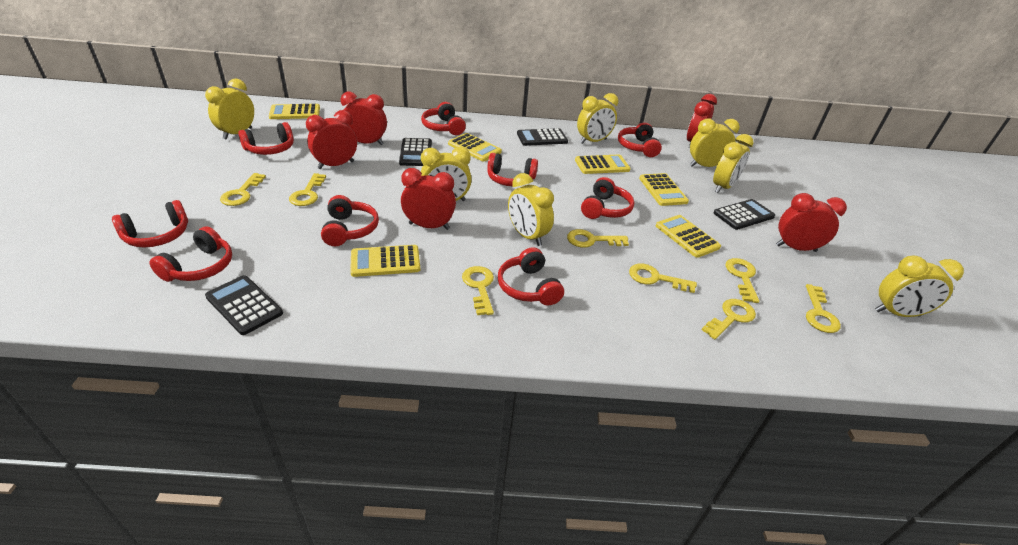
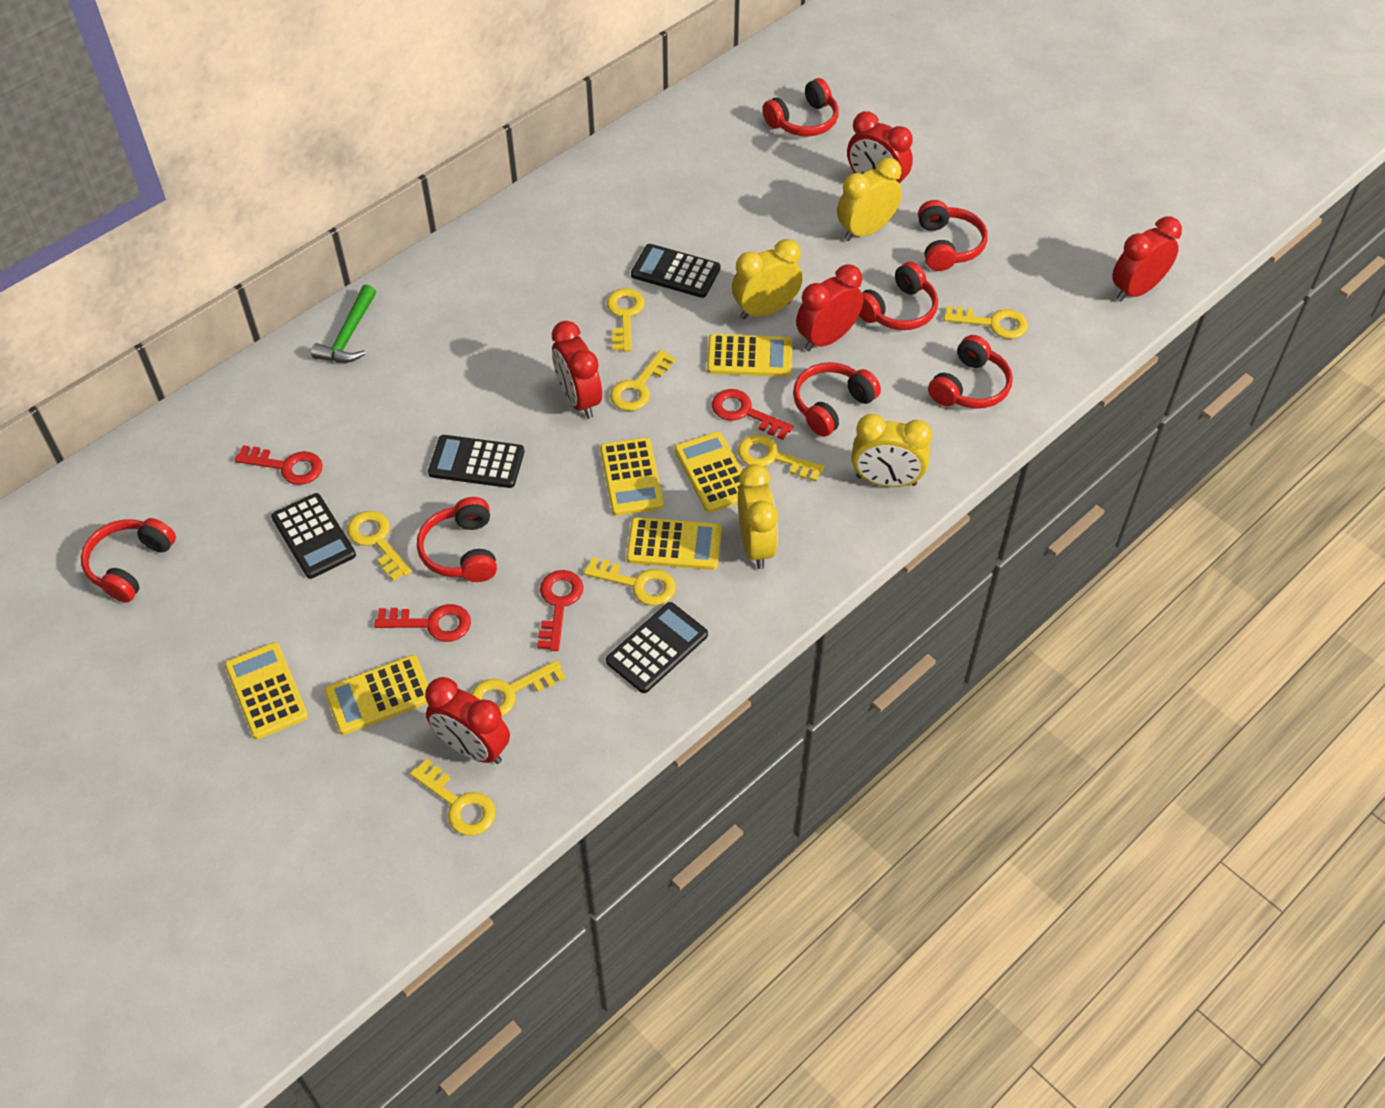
green hammer: 0 -> 1
red headphones: 9 -> 7
red key: 0 -> 4
yellow clock: 7 -> 4

